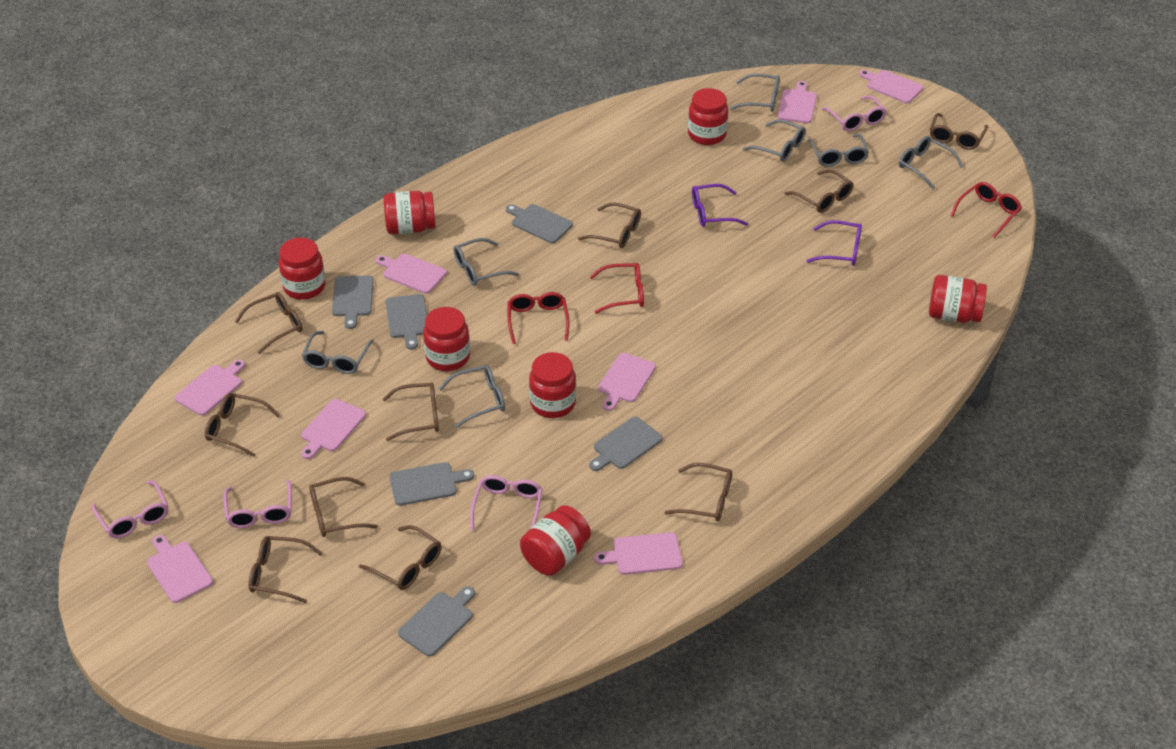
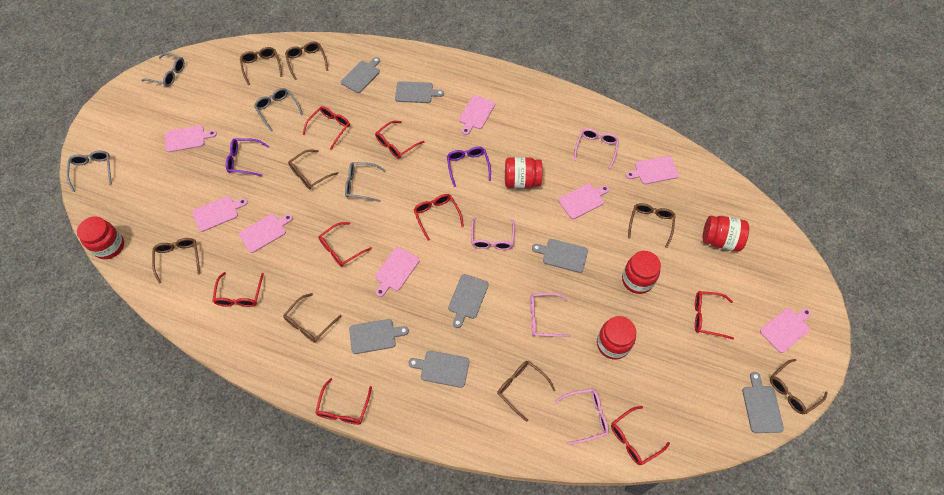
brown glasses: 10 -> 8
grey cutting board: 6 -> 7
grey glasses: 7 -> 4
red glasses: 3 -> 8
red jar: 7 -> 5

